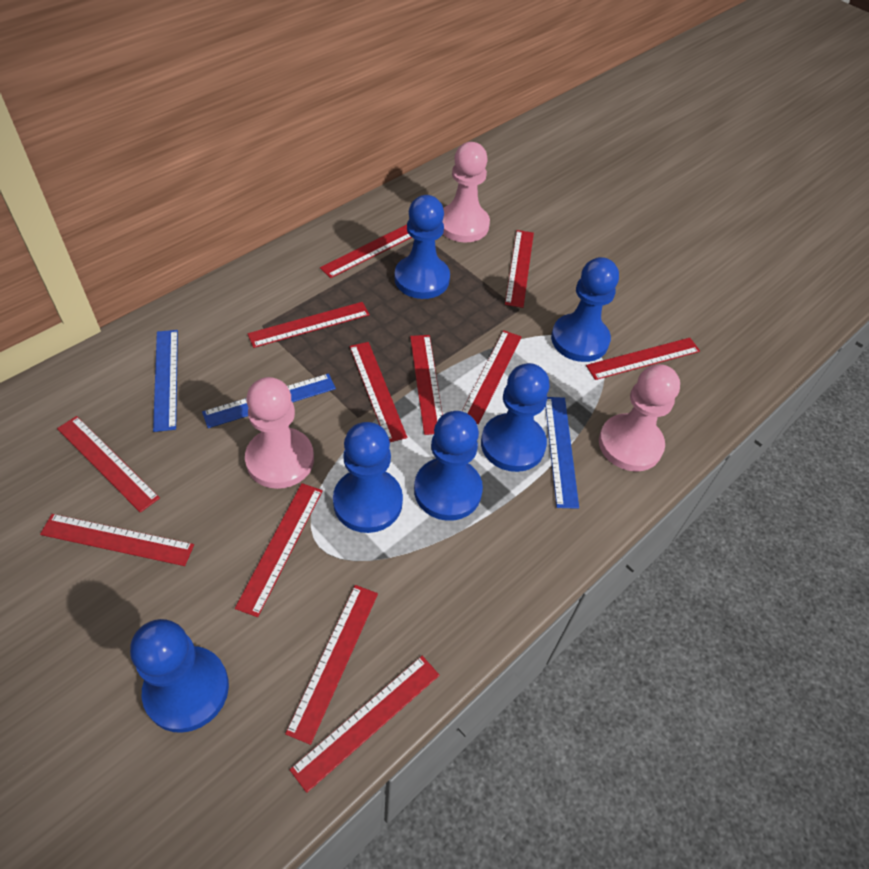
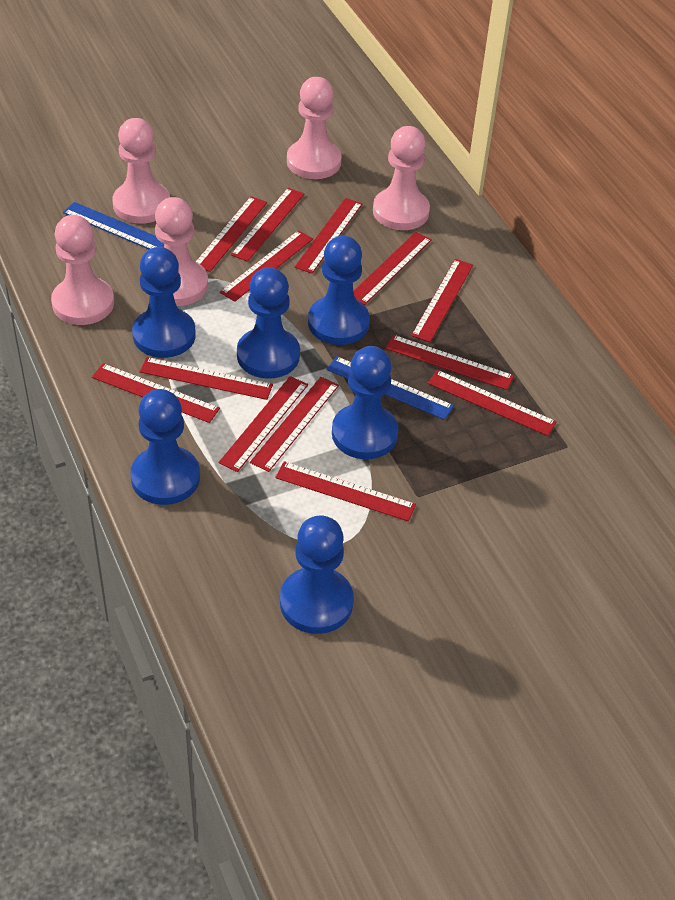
blue ruler: 3 -> 2
pink pawn: 3 -> 5
red ruler: 12 -> 13

